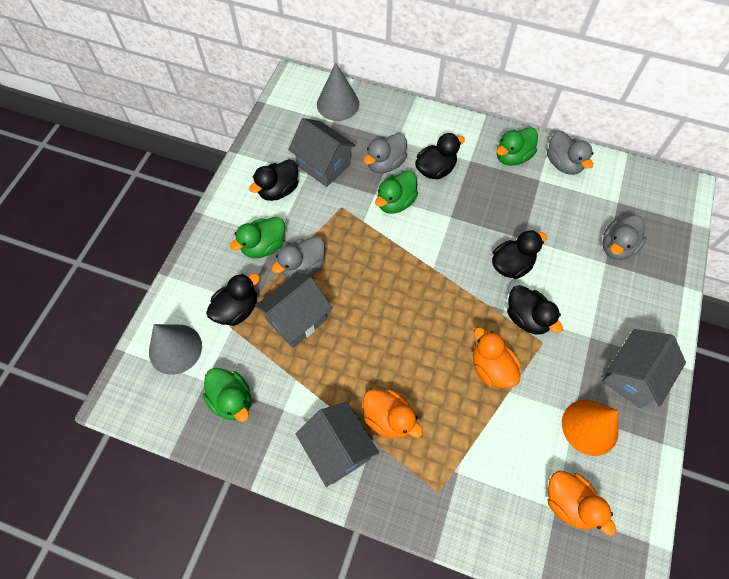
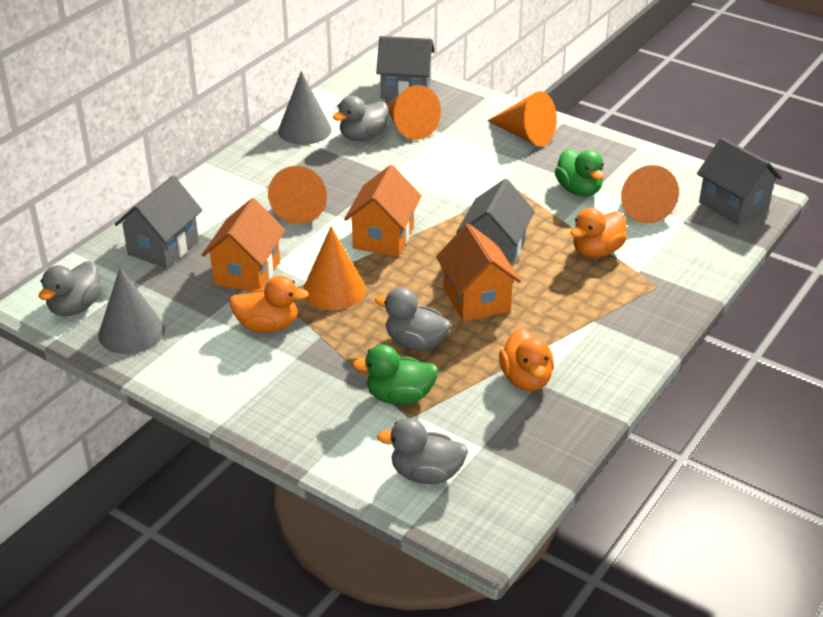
black duck: 5 -> 0
green duck: 4 -> 2
orange cone: 1 -> 5
orange house: 0 -> 3

